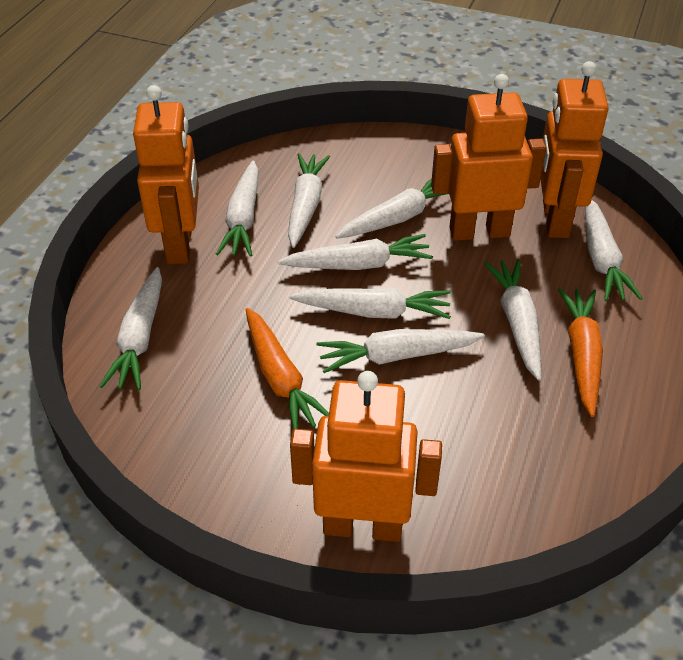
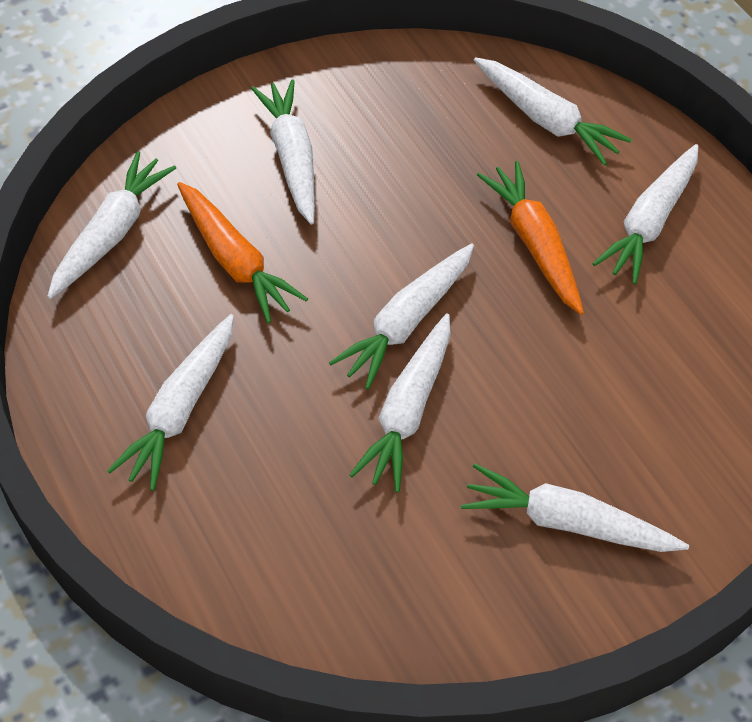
orange robot: 4 -> 0
white carrot: 9 -> 8

